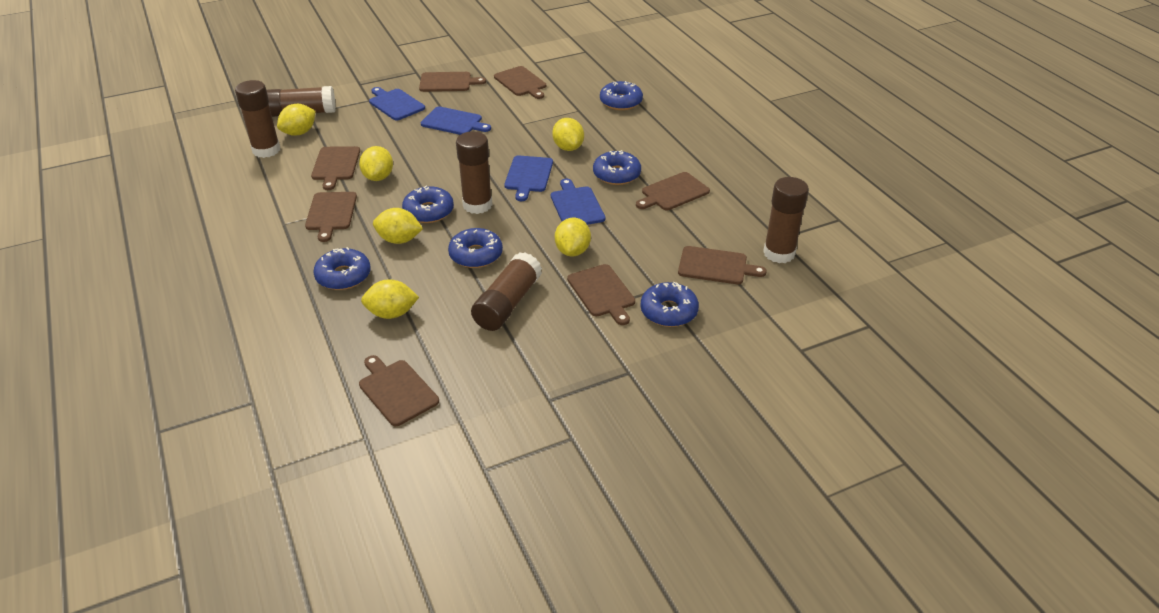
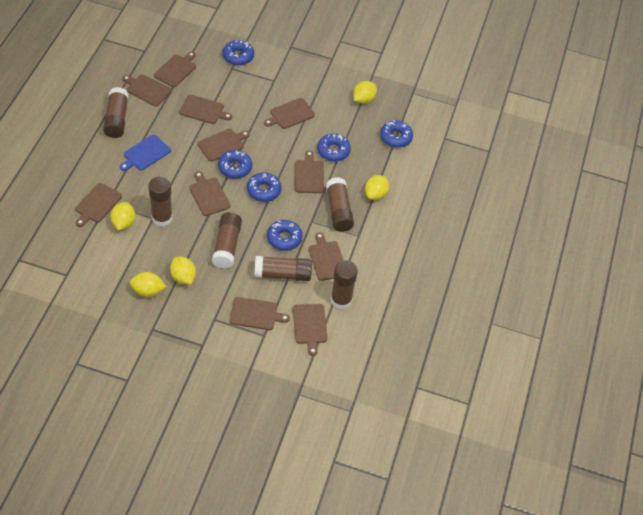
blue cutting board: 4 -> 1
brown cutting board: 8 -> 11
brown glue stick: 5 -> 6
yellow lemon: 6 -> 5

